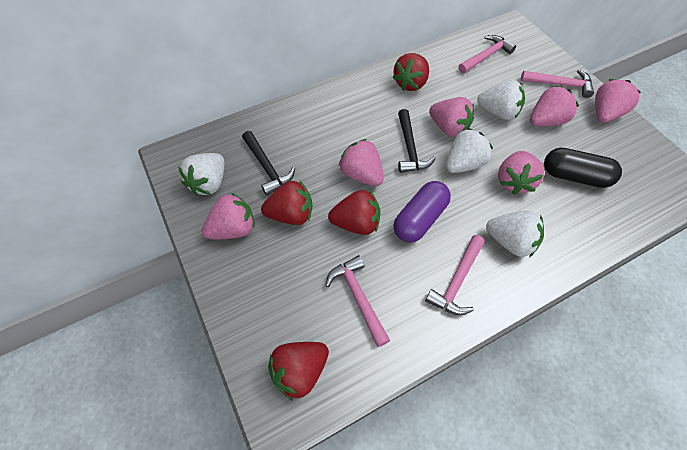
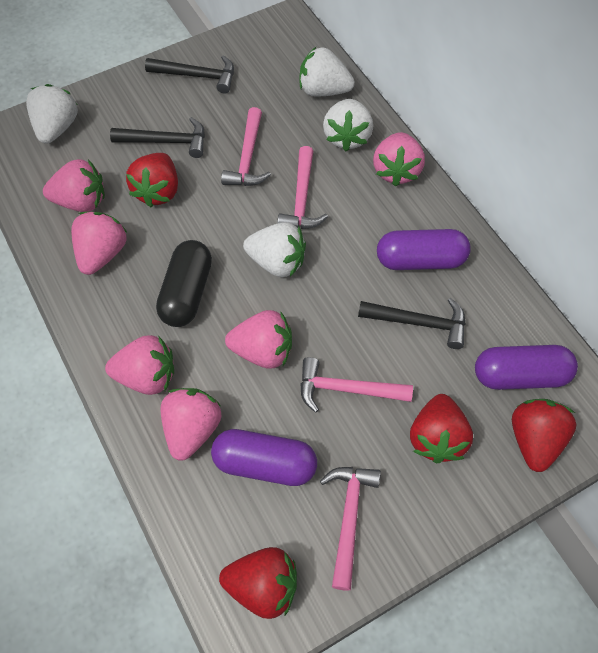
black hammer: 2 -> 3
purple capsule: 1 -> 3

